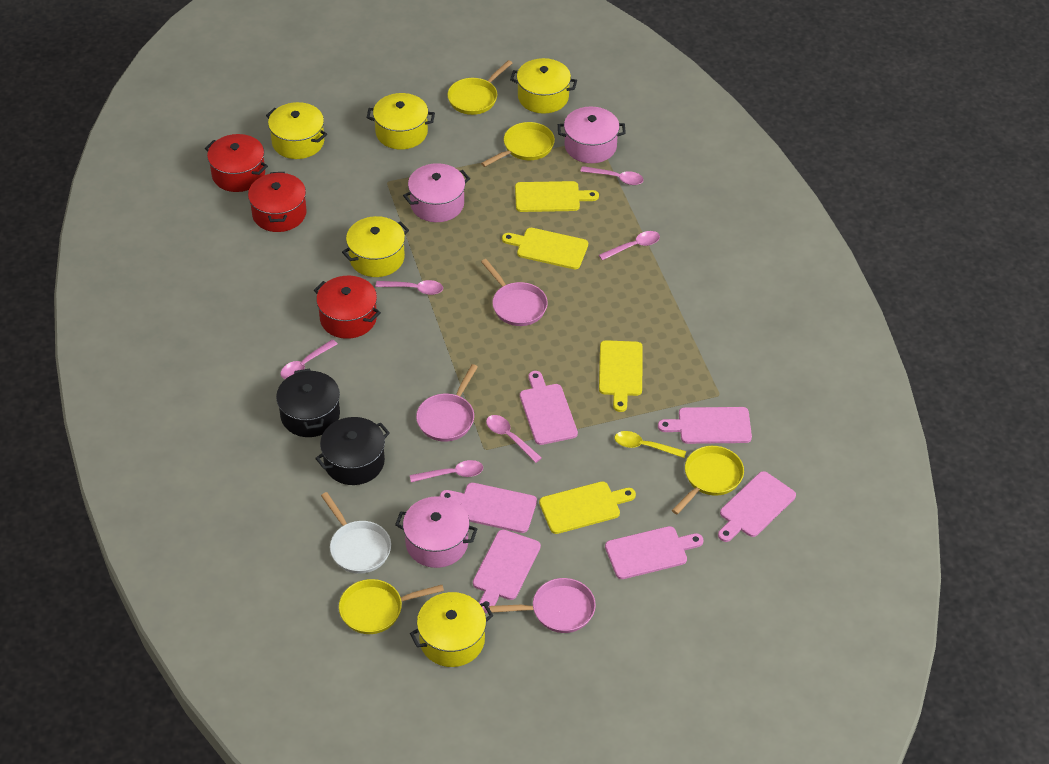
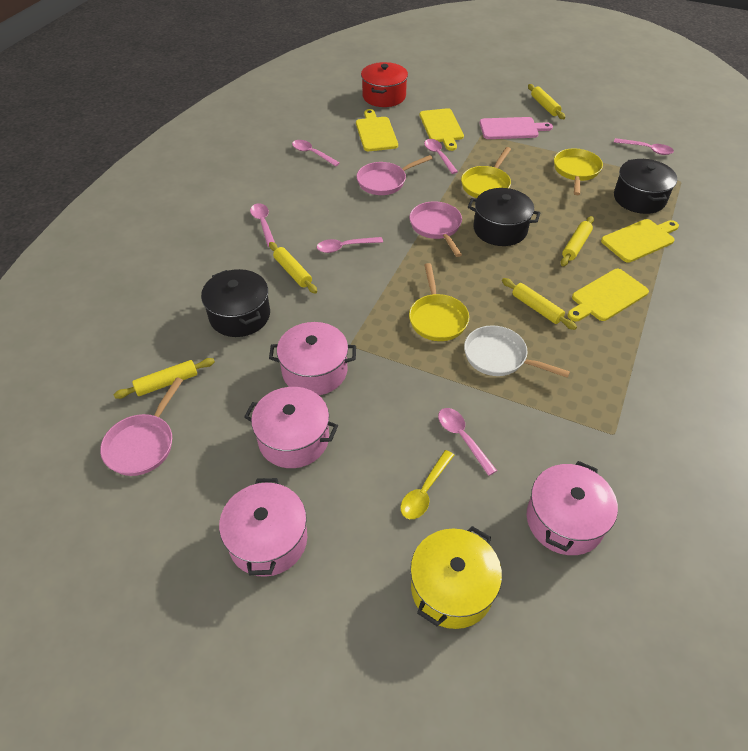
black pot: 2 -> 3
pink cutting board: 6 -> 1
pink pot: 3 -> 4
red pot: 3 -> 1
yellow pan: 4 -> 3
yellow pot: 5 -> 1
yellow rolling pin: 0 -> 5

